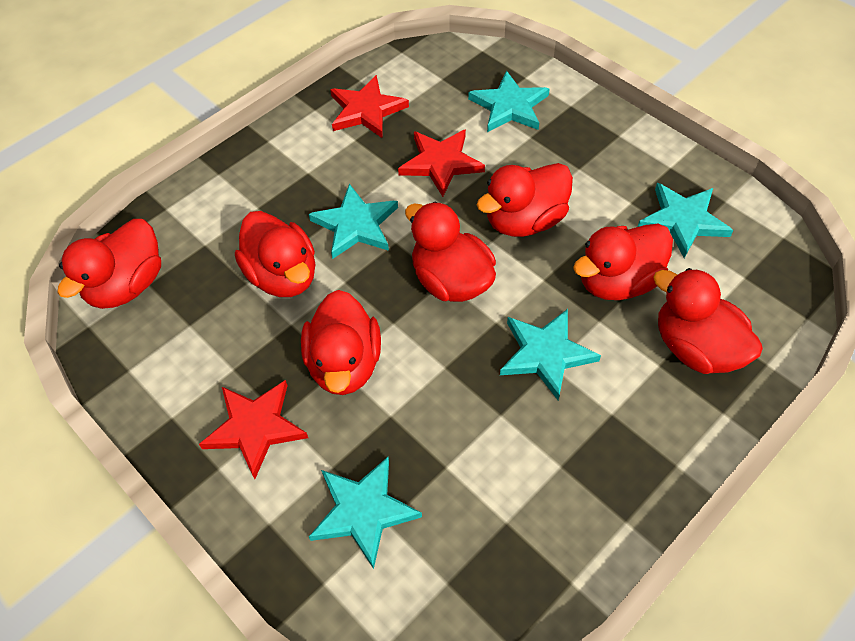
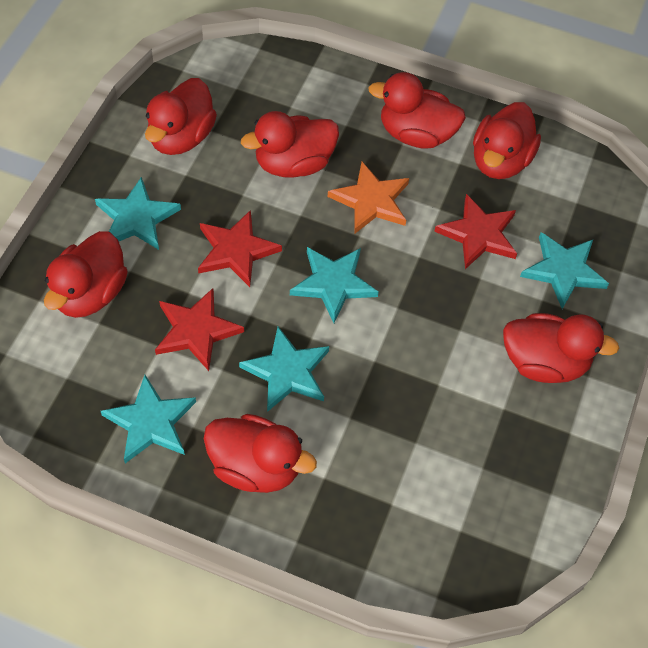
orange star: 0 -> 1

